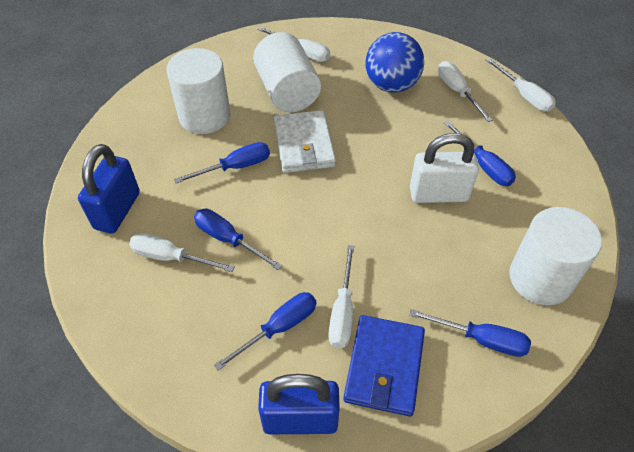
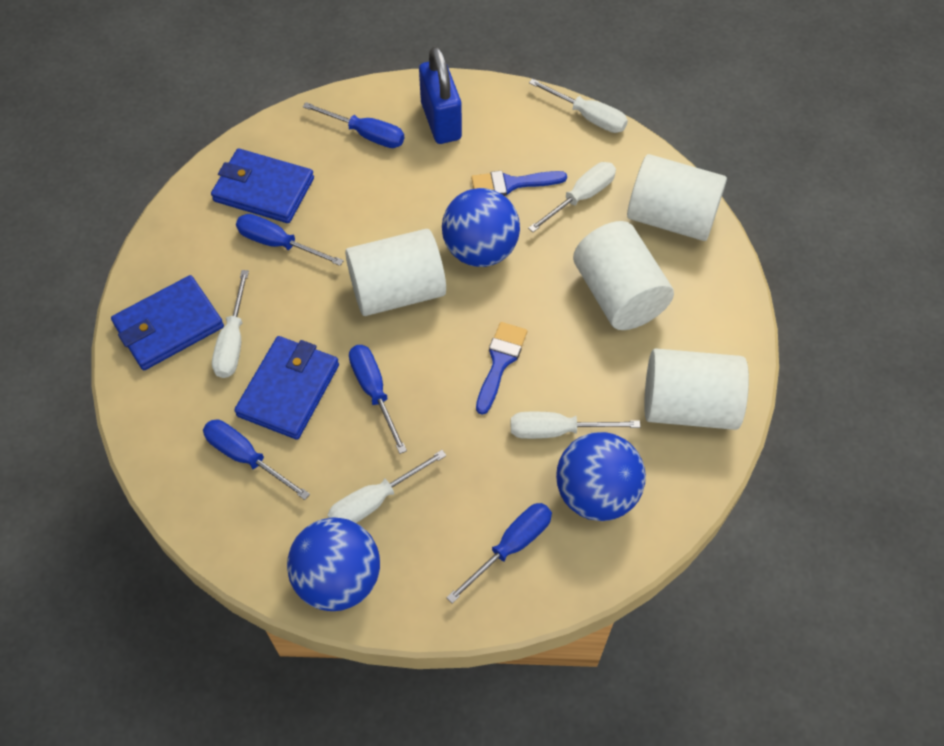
blue ball: 1 -> 3
blue brush: 0 -> 2
blue padlock: 2 -> 1
blue wallet: 1 -> 3
white cylinder: 3 -> 4
white padlock: 1 -> 0
white wallet: 1 -> 0

